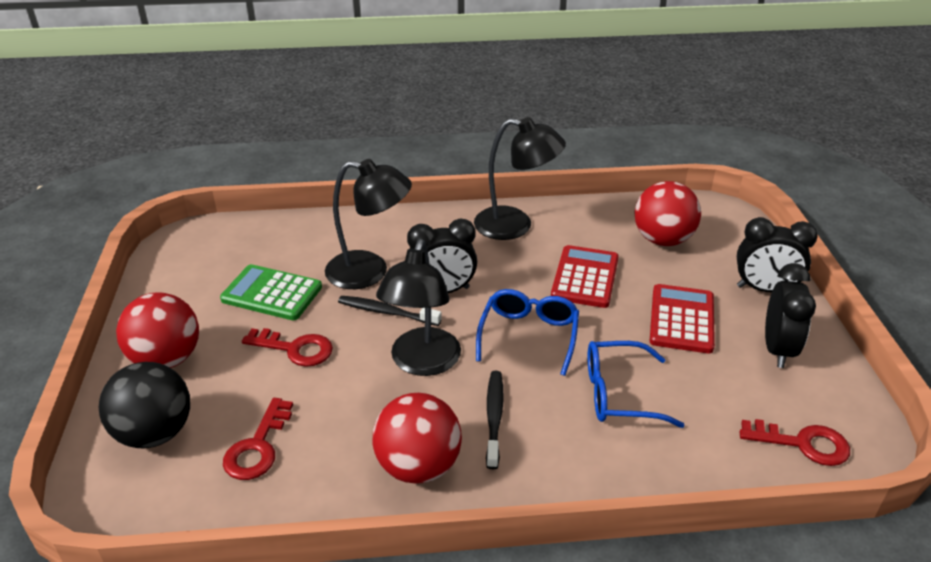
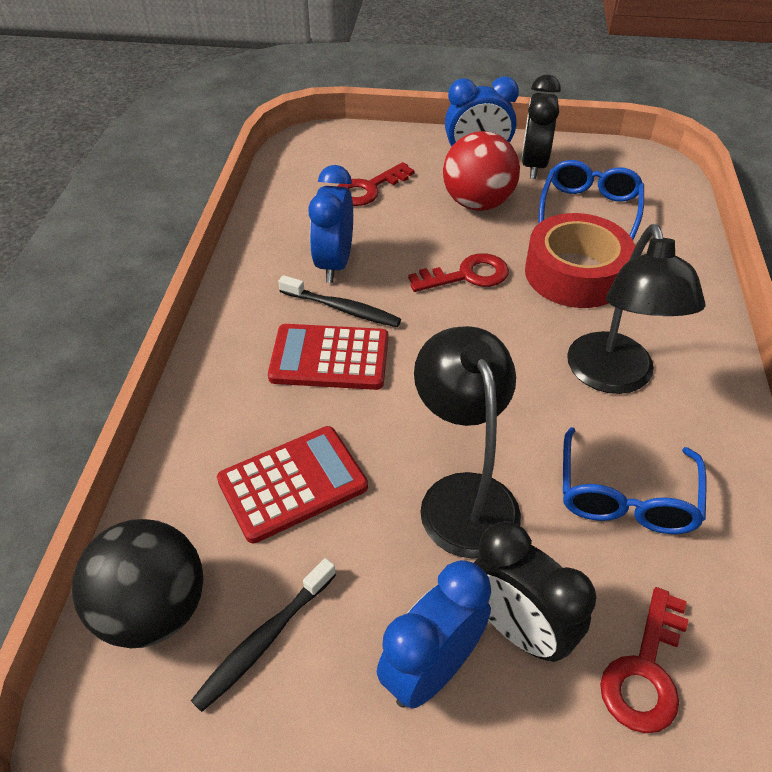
black clock: 3 -> 2
black lamp: 3 -> 2
blue clock: 0 -> 3
green calculator: 1 -> 0
red ball: 3 -> 1
red tape: 0 -> 1

